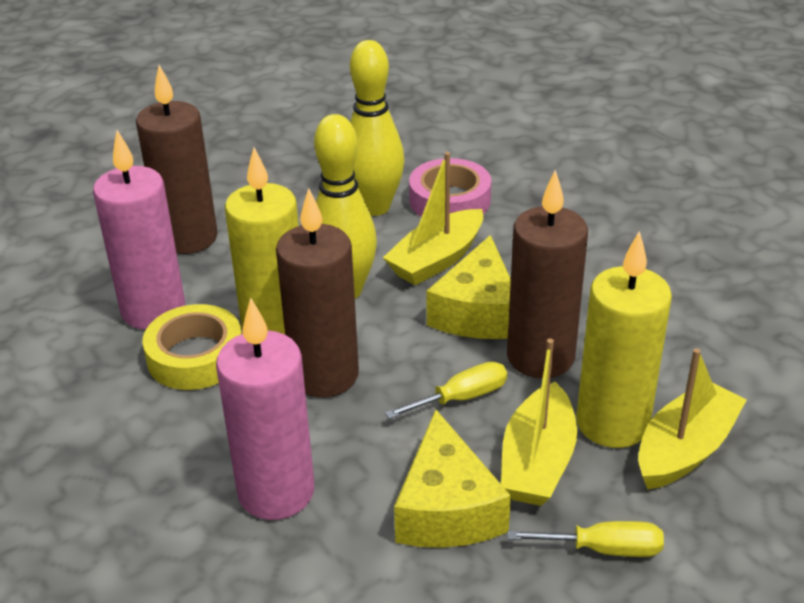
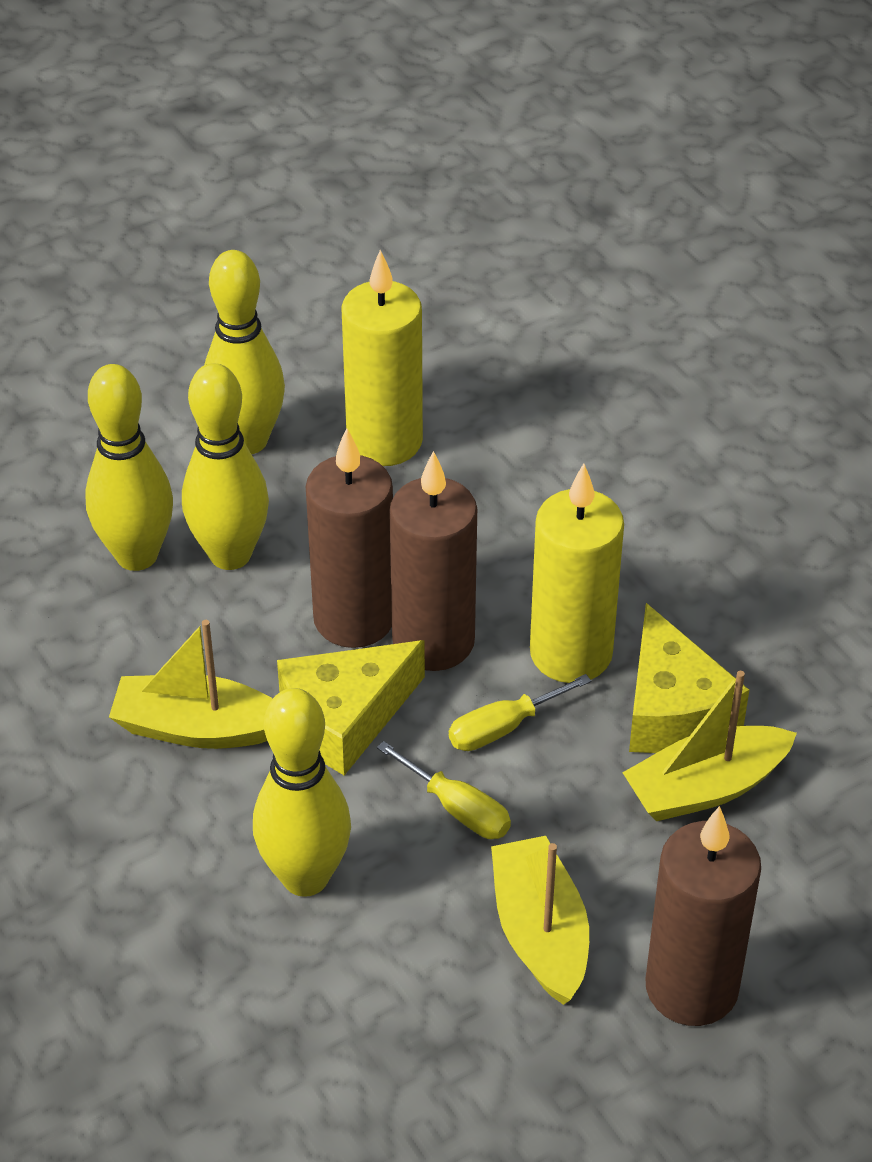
pink candle: 2 -> 0
pink tape: 1 -> 0
yellow bowling pin: 2 -> 4
yellow tape: 1 -> 0

